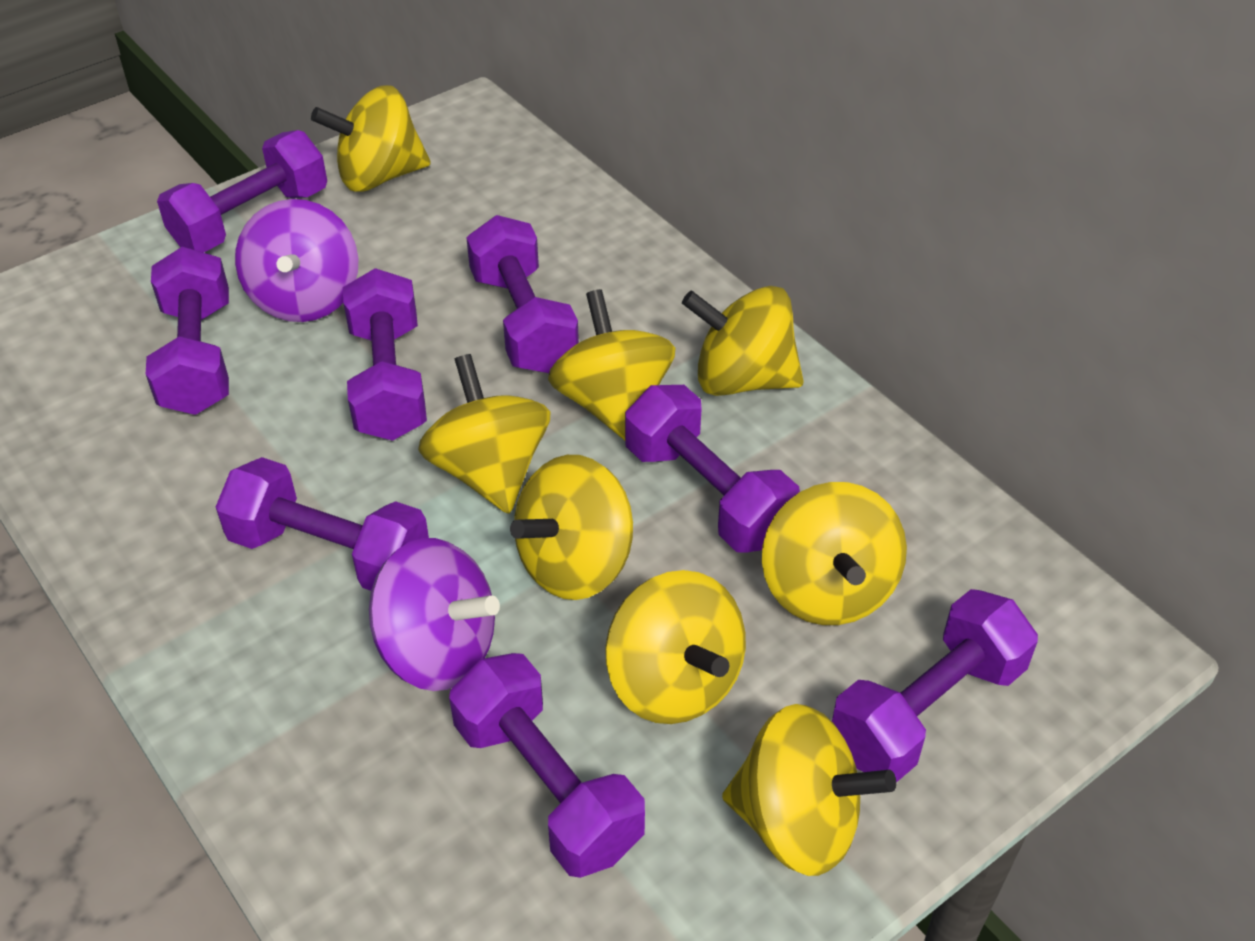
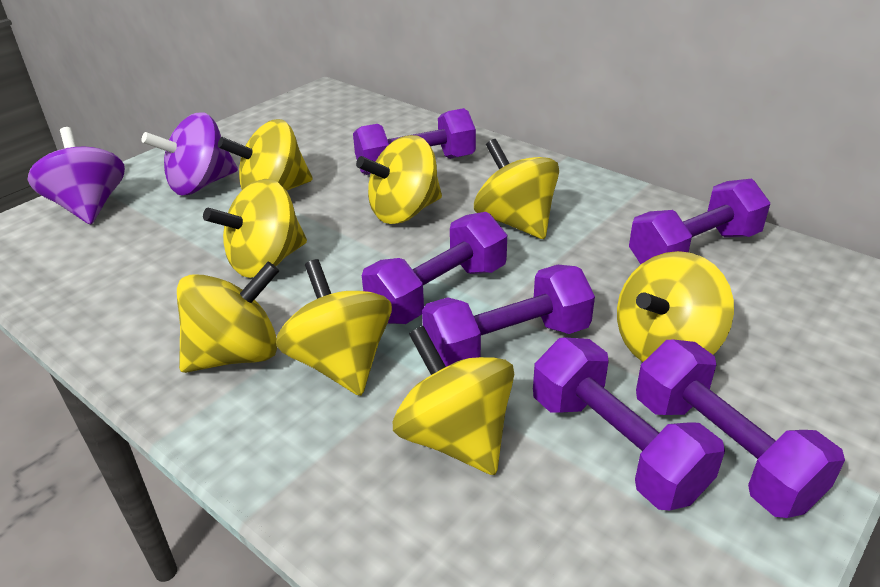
purple dumbbell: 8 -> 6

